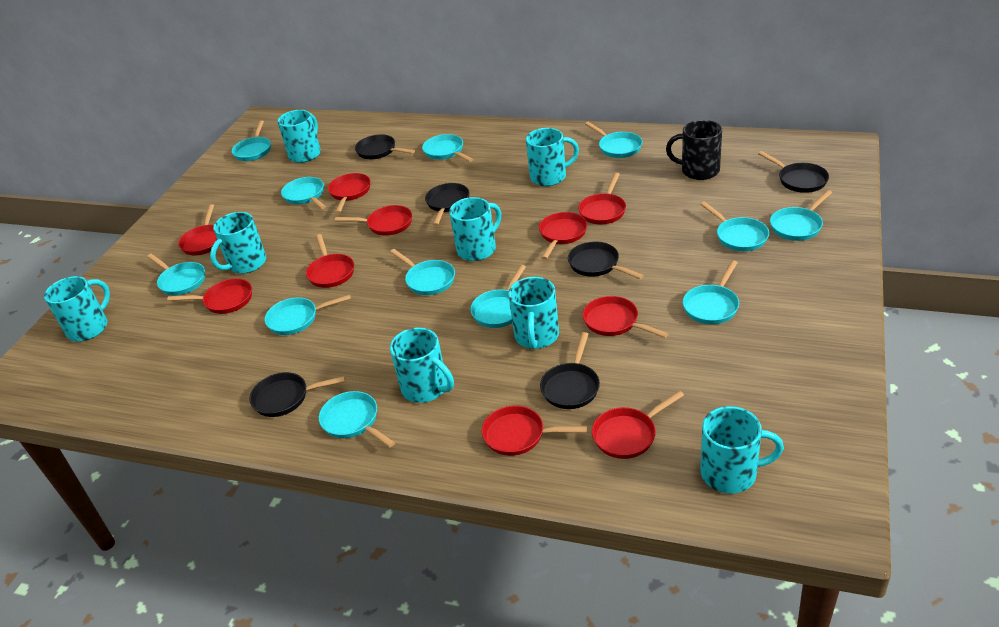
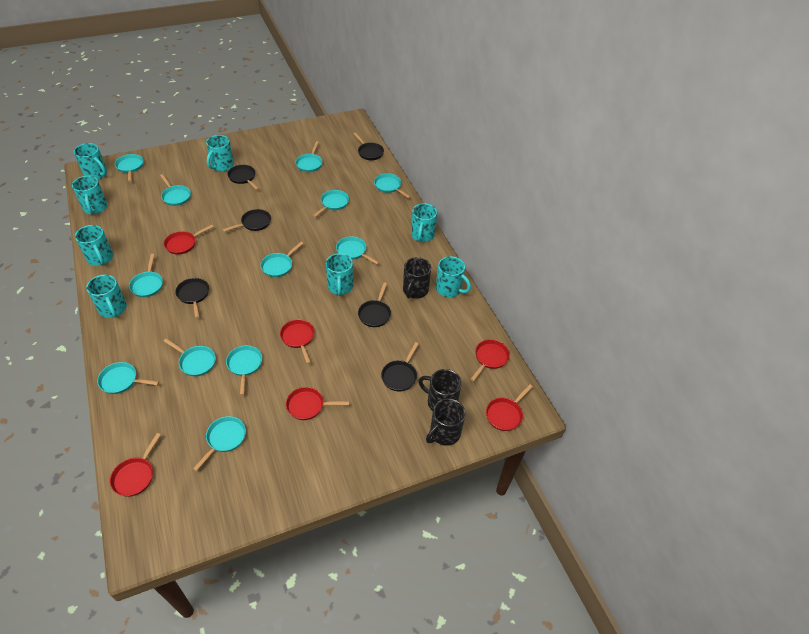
black mug: 1 -> 3
red pan: 10 -> 6

